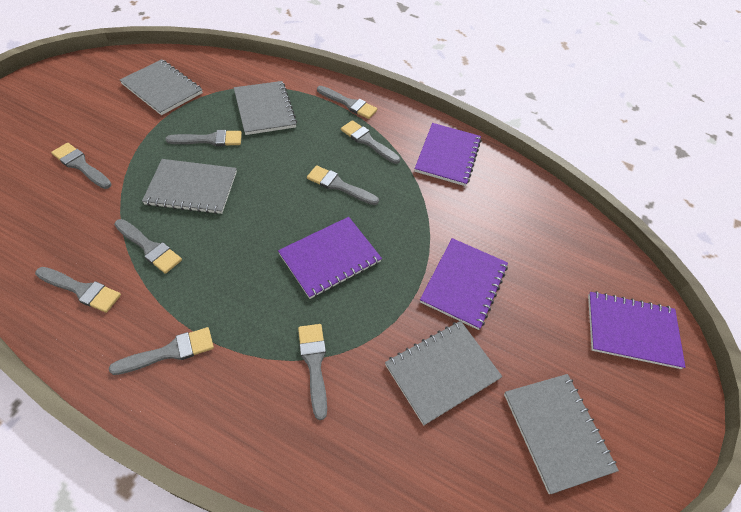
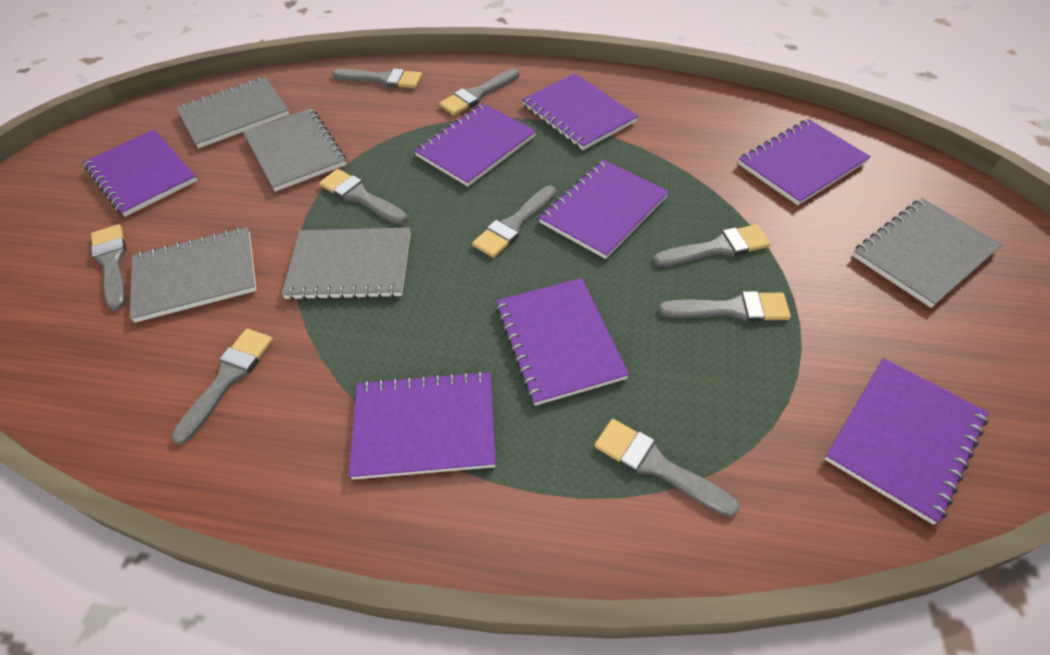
purple notebook: 4 -> 8

